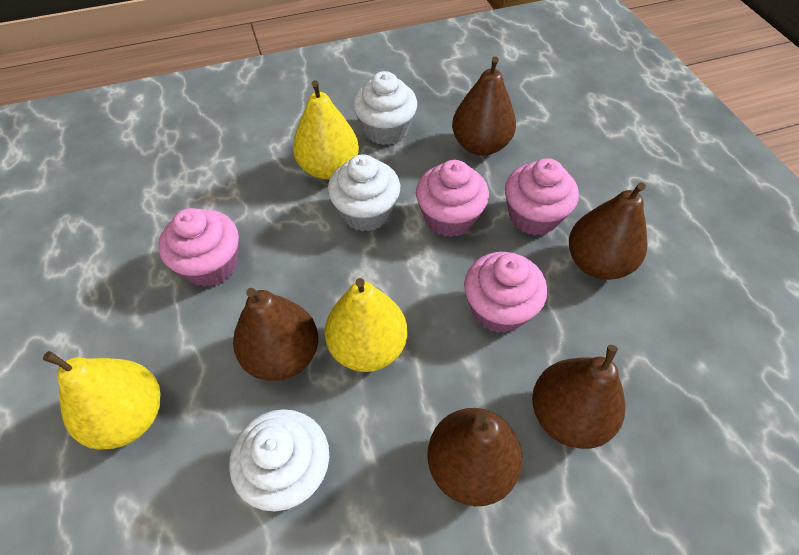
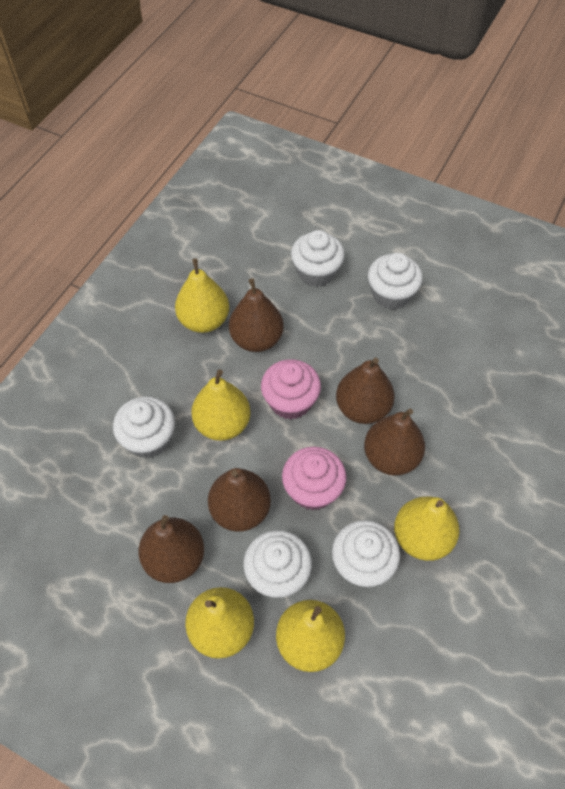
pink cupcake: 4 -> 2
white cupcake: 3 -> 5
yellow pear: 3 -> 5

